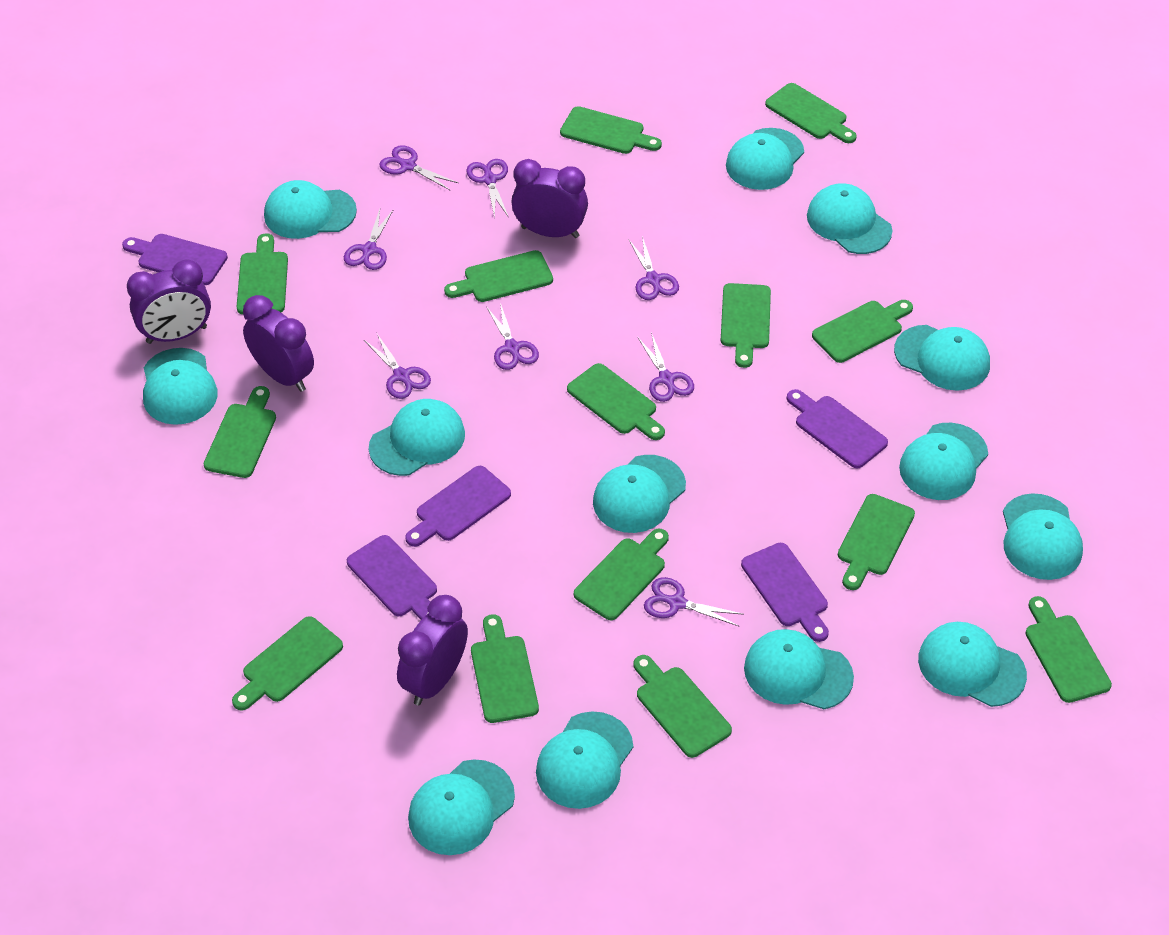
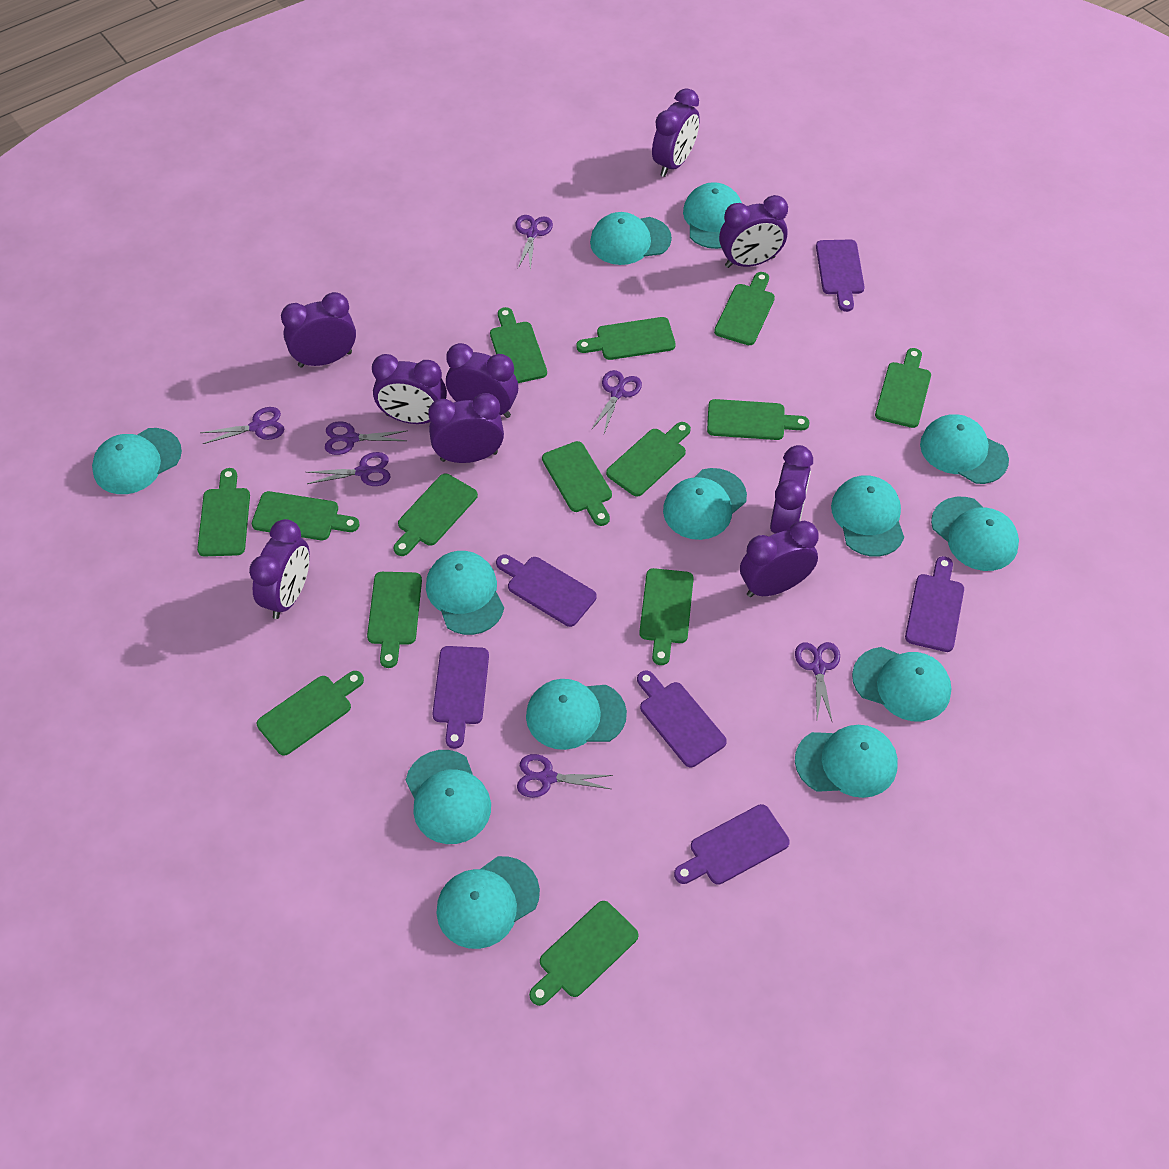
purple clock: 4 -> 9
purple cutting board: 5 -> 6
purple scissors: 8 -> 7

